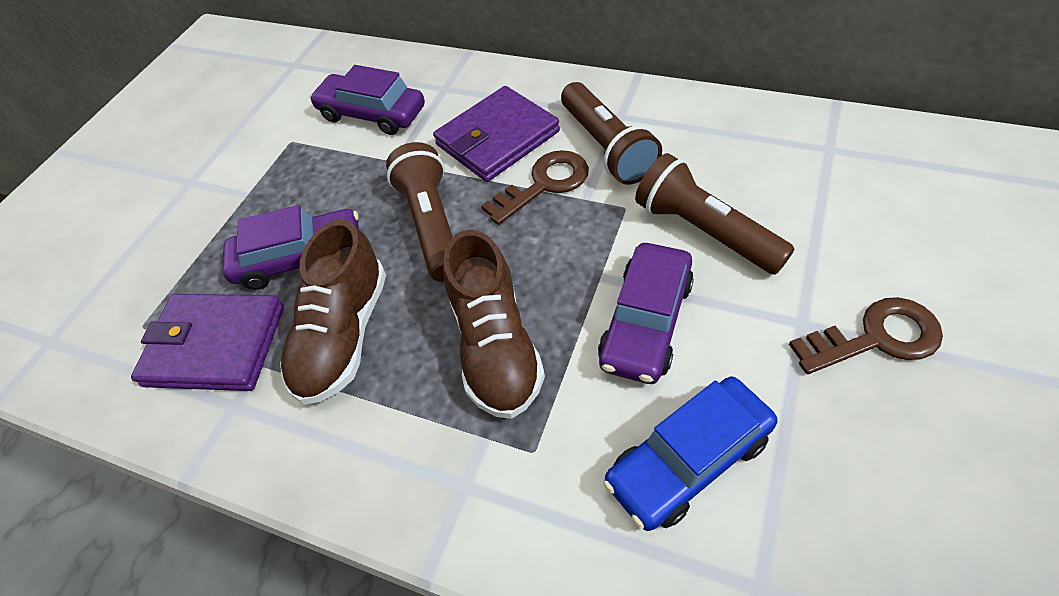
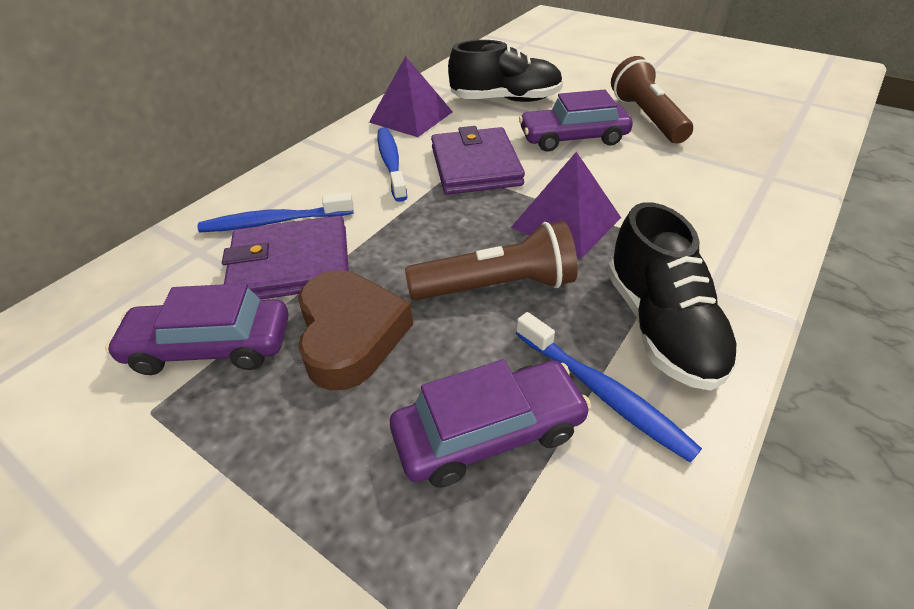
black shoe: 0 -> 2
blue car: 1 -> 0
blue toothbrush: 0 -> 3
brown flashlight: 3 -> 2
brown heart: 0 -> 1
brown key: 2 -> 0
brown shoe: 2 -> 0
purple pyramid: 0 -> 2

